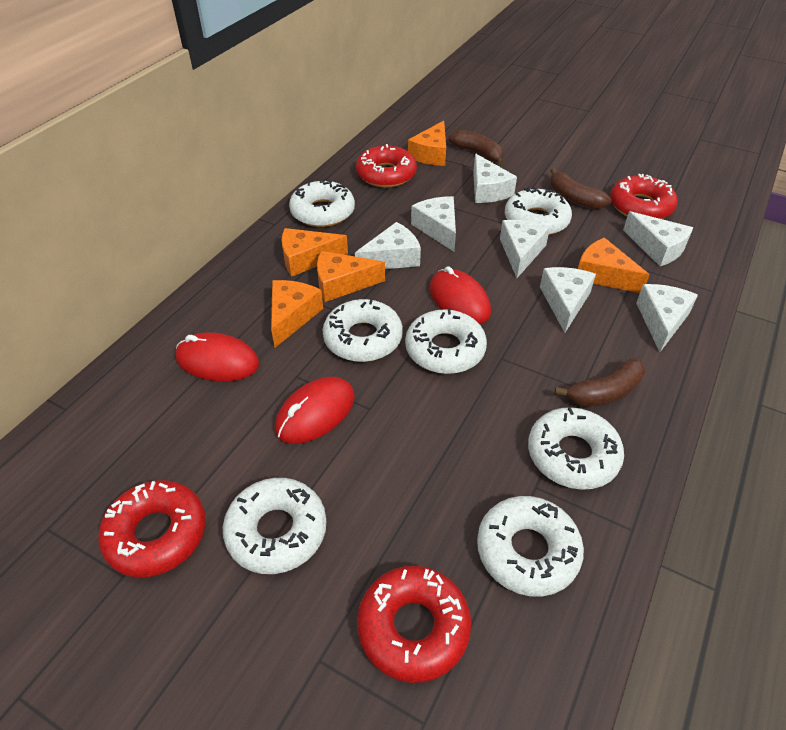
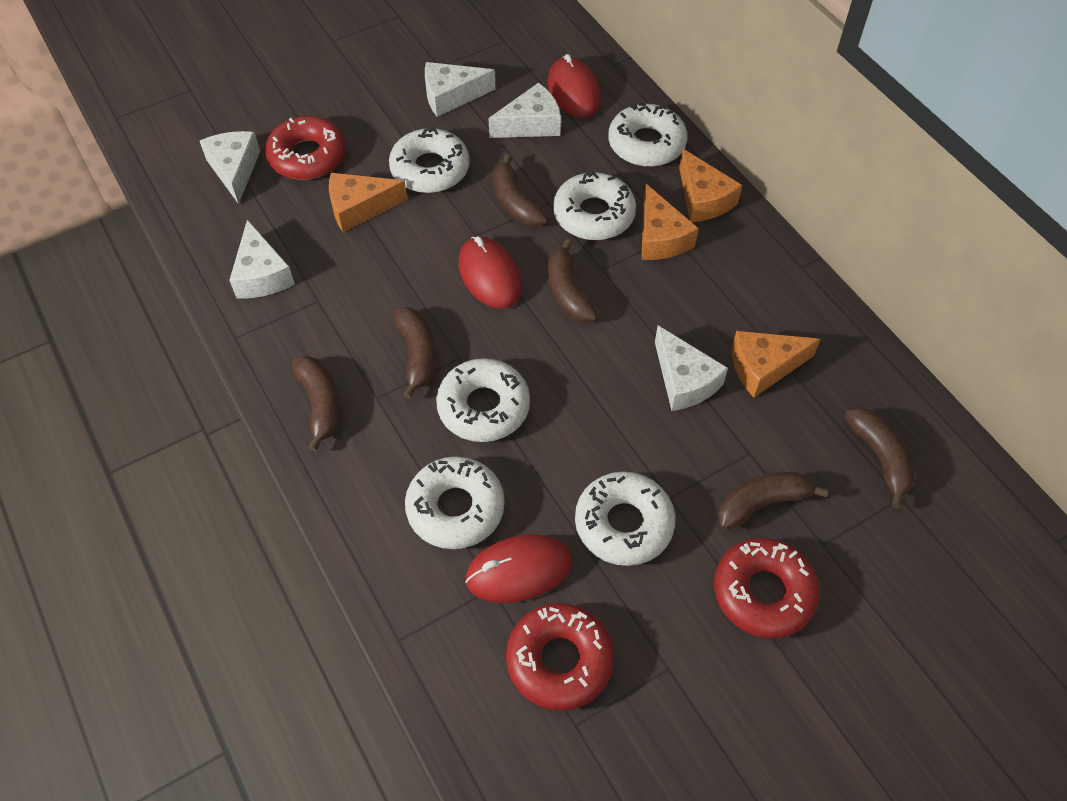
brown banana: 3 -> 6
orange cheese: 5 -> 4
red donut: 4 -> 3
white cheese: 7 -> 5
white donut: 7 -> 6

